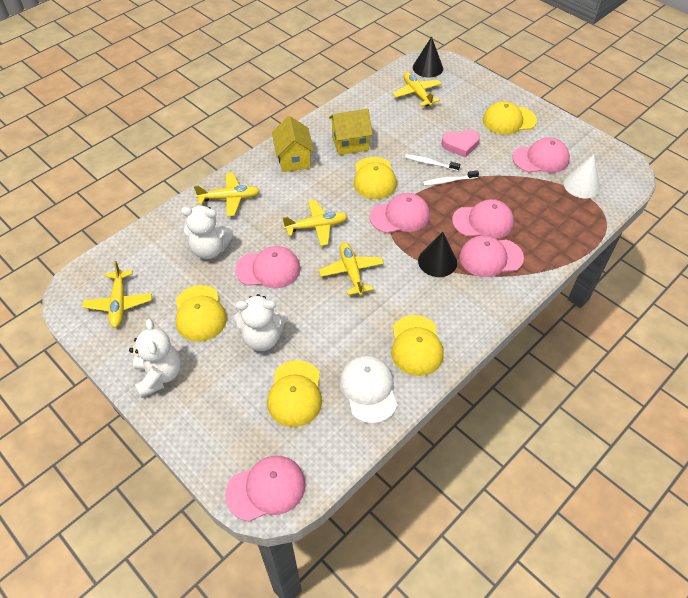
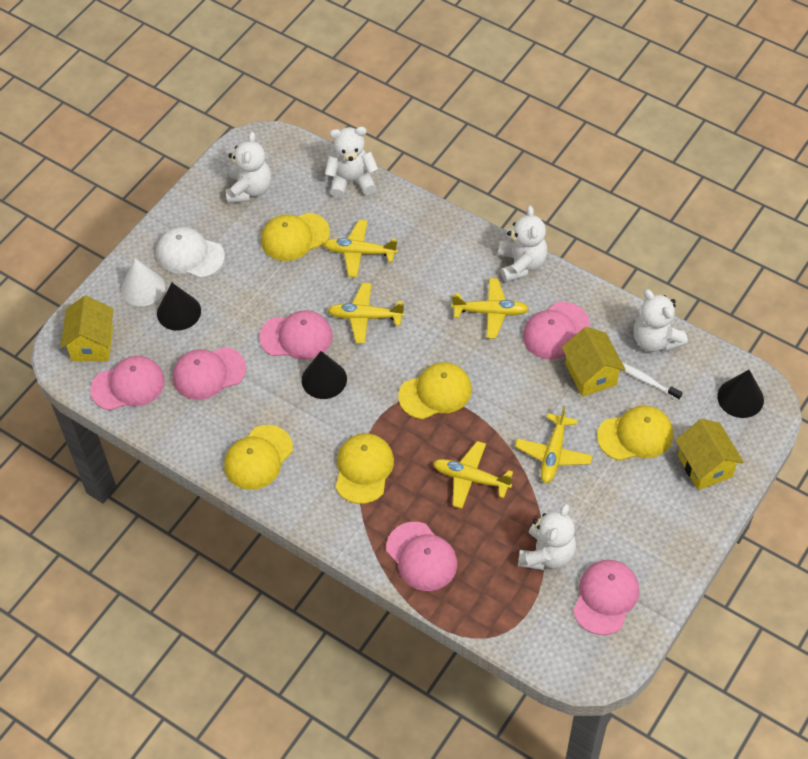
black cone: 2 -> 3
pink heart: 1 -> 0
white teddy bear: 3 -> 5
white toothbrush: 2 -> 1
yellow house: 2 -> 3

